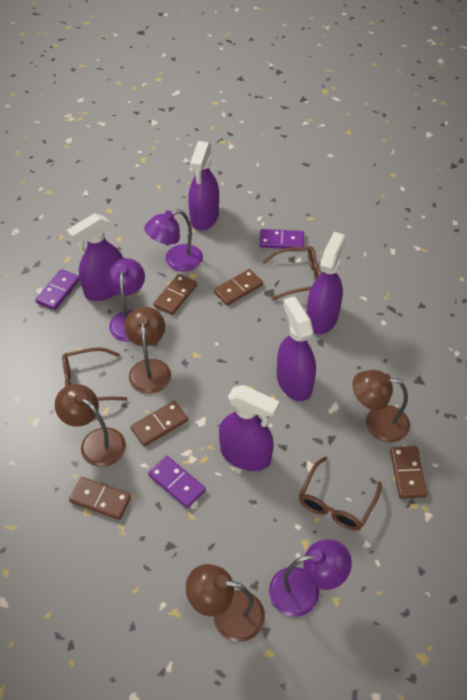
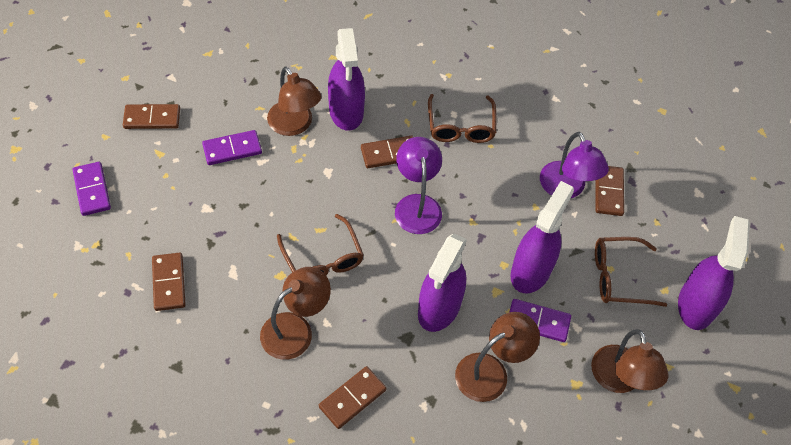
purple lamp: 3 -> 2
purple spray bottle: 5 -> 4

